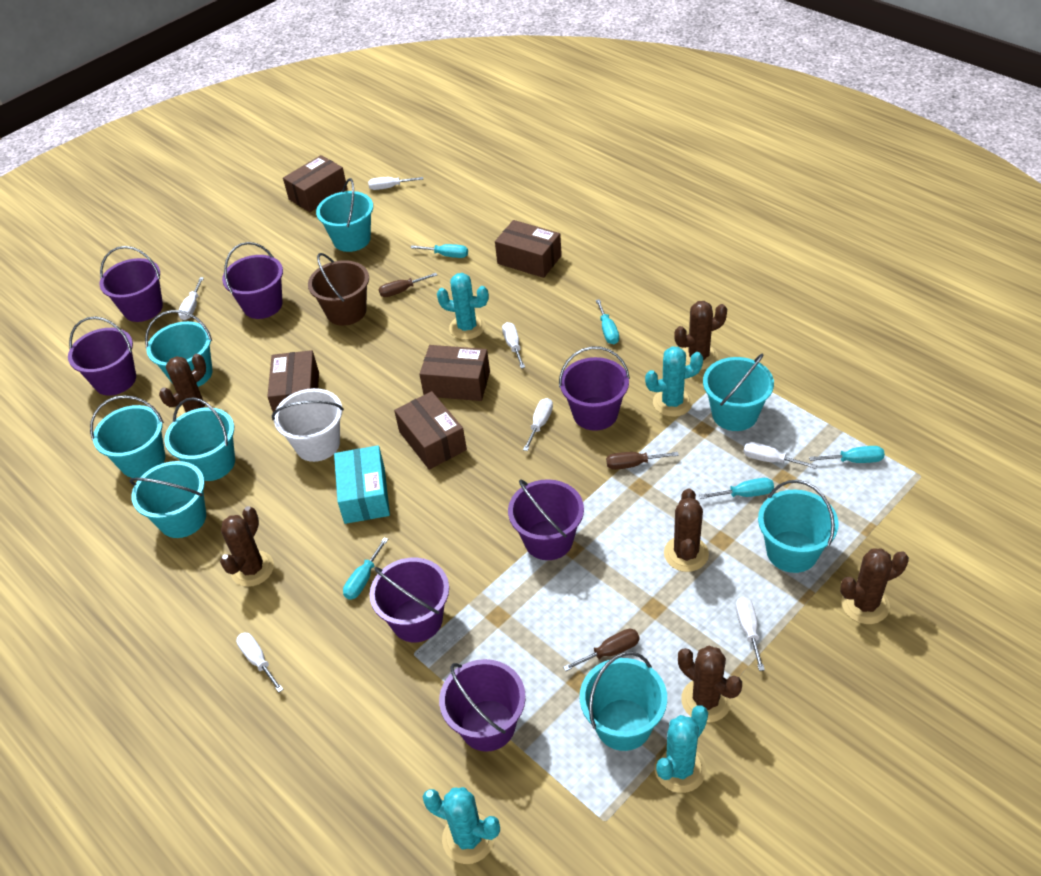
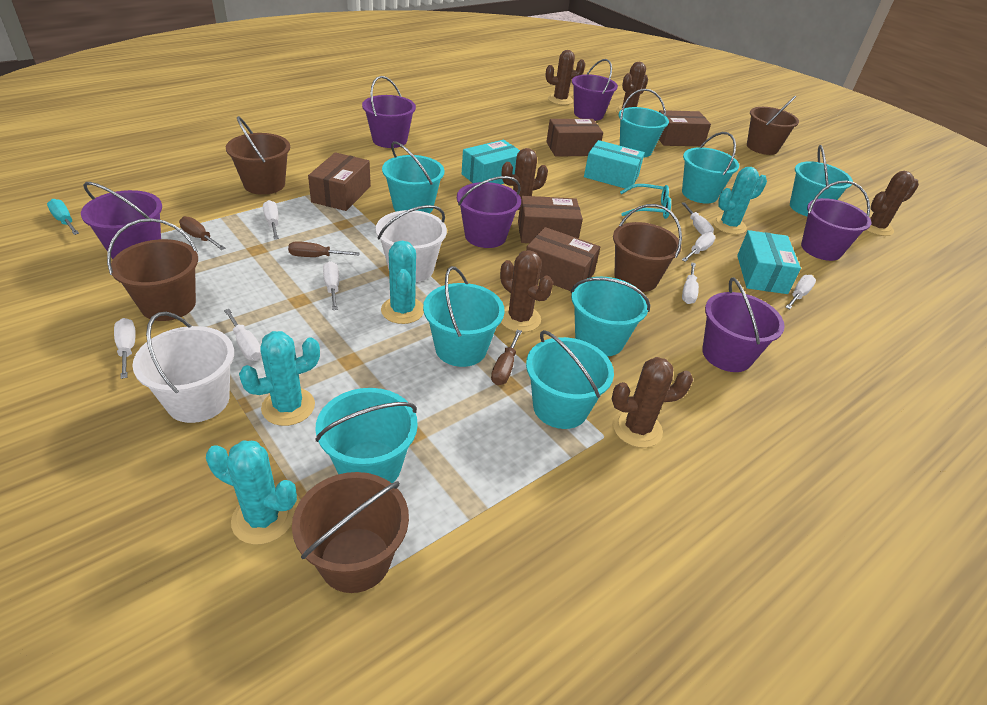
brown bucket: 1 -> 5
purple bucket: 7 -> 6
turquoise box: 1 -> 3
turquoise glasses: 0 -> 1
turquoise screwdriver: 5 -> 1
white bucket: 1 -> 2
white screwdriver: 7 -> 8

